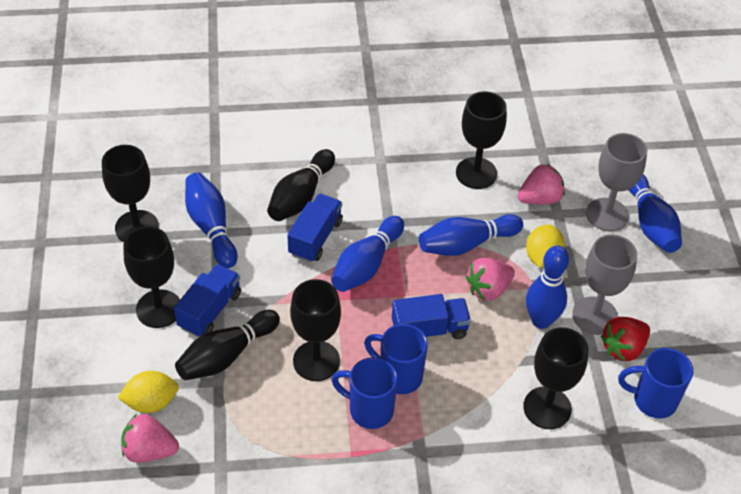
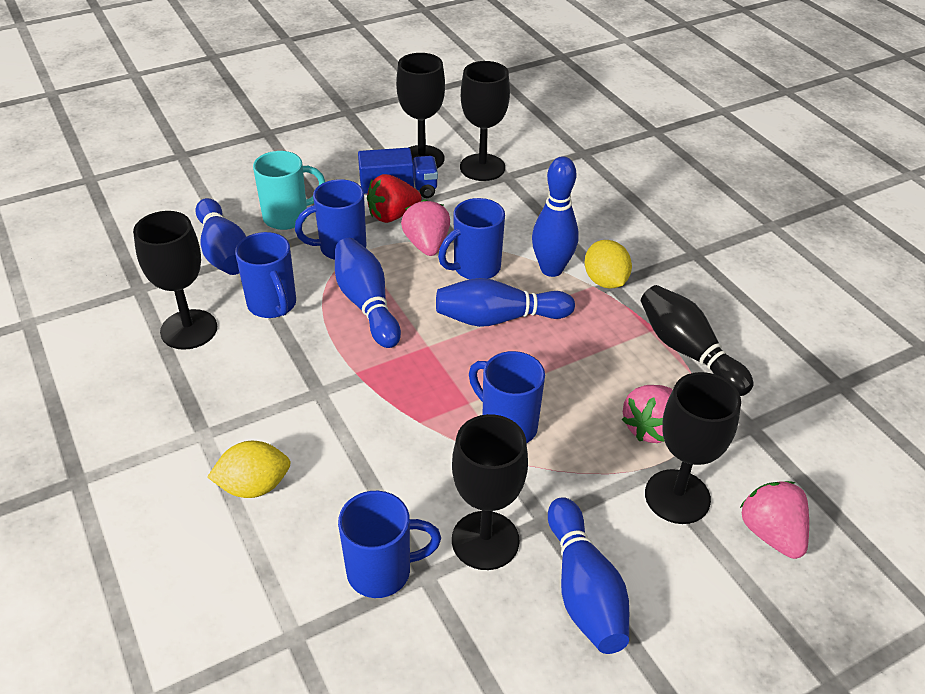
black bowling pin: 2 -> 1
blue mug: 3 -> 5
blue truck: 3 -> 1
grey goblet: 2 -> 0
turquoise mug: 0 -> 1

